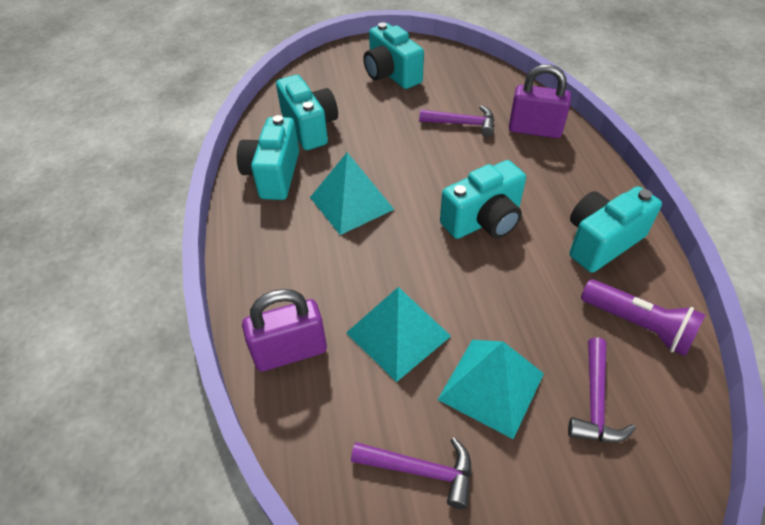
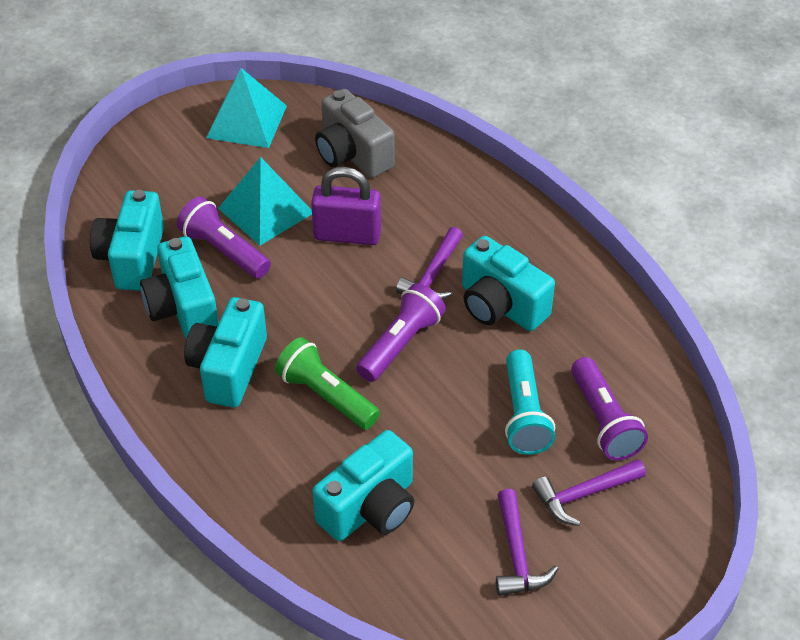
green flashlight: 0 -> 1
grey camera: 0 -> 1
purple flashlight: 1 -> 3
purple padlock: 2 -> 1
turquoise flashlight: 0 -> 1
turquoise pyramid: 3 -> 2

